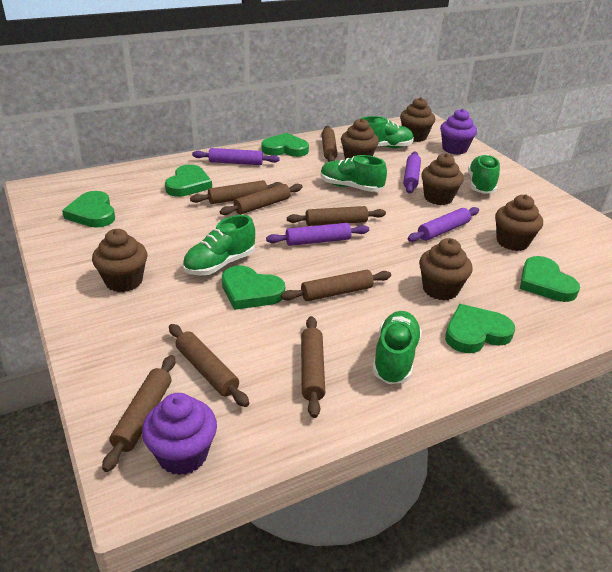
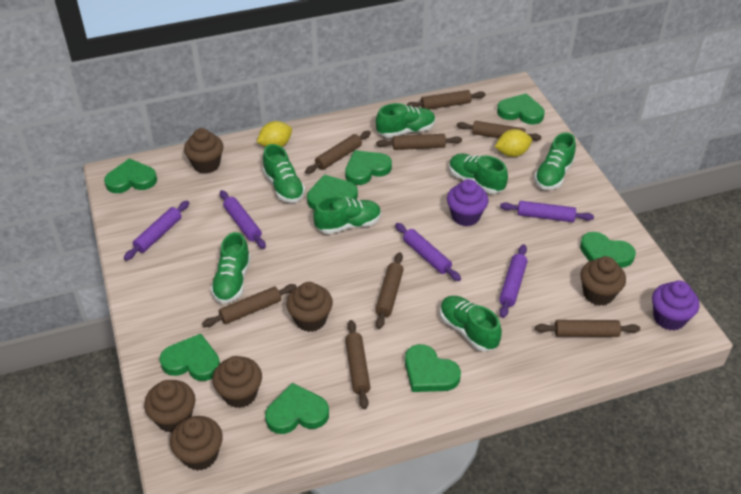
green heart: 6 -> 8
green shoe: 5 -> 7
purple rolling pin: 4 -> 5
yellow lemon: 0 -> 2

